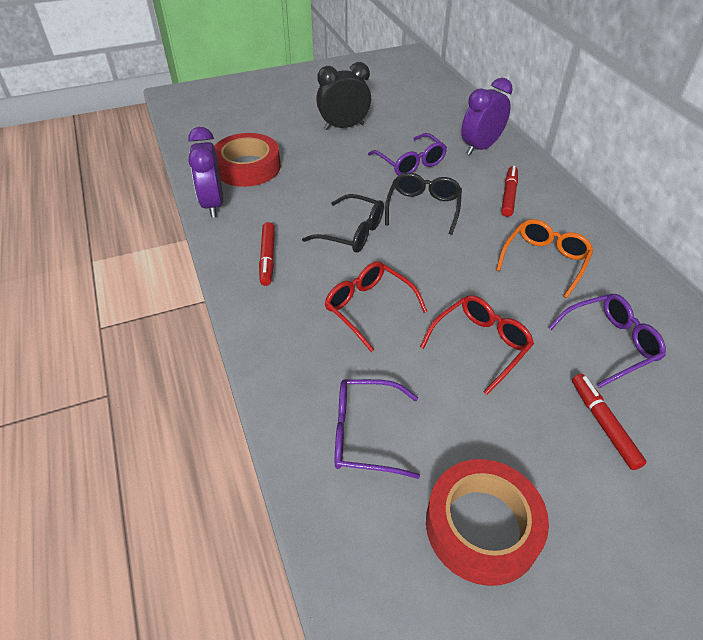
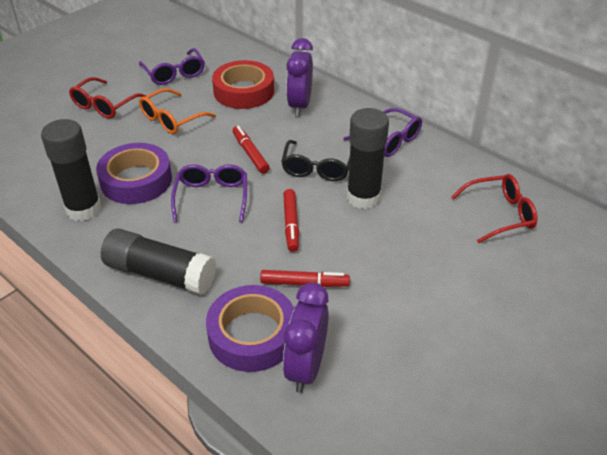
black clock: 1 -> 0
black glasses: 2 -> 1
black glue stick: 0 -> 3
purple tape: 0 -> 2
red tape: 2 -> 1

